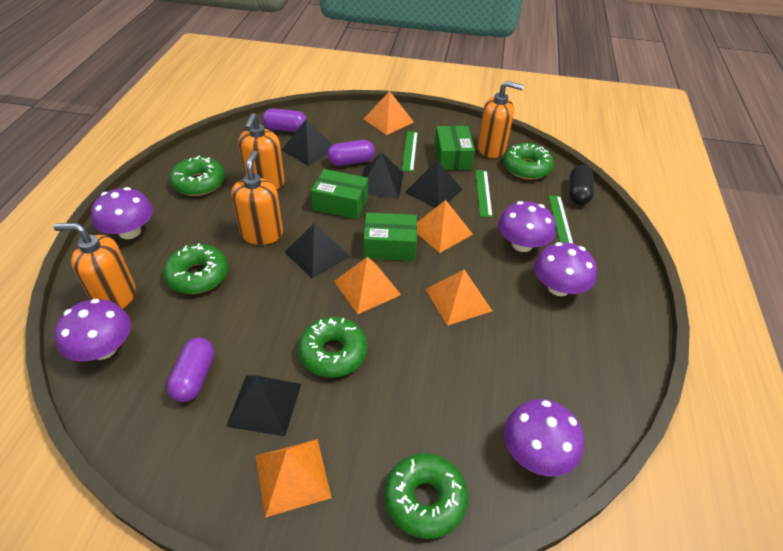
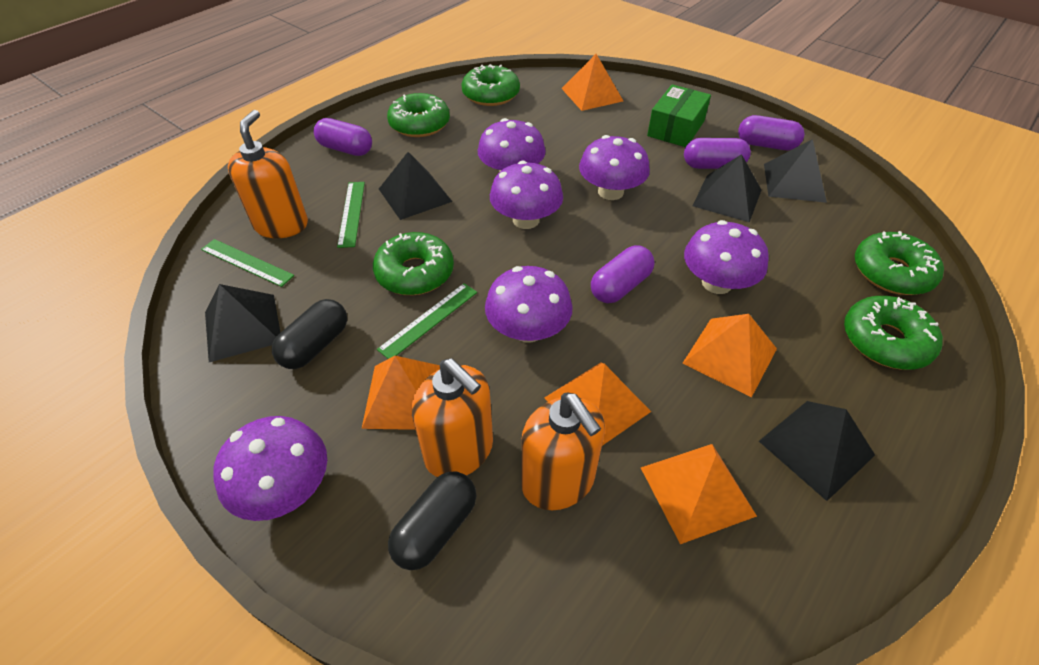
black capsule: 1 -> 2
green box: 3 -> 1
orange soap dispenser: 4 -> 3
purple capsule: 3 -> 4
purple mushroom: 5 -> 6

